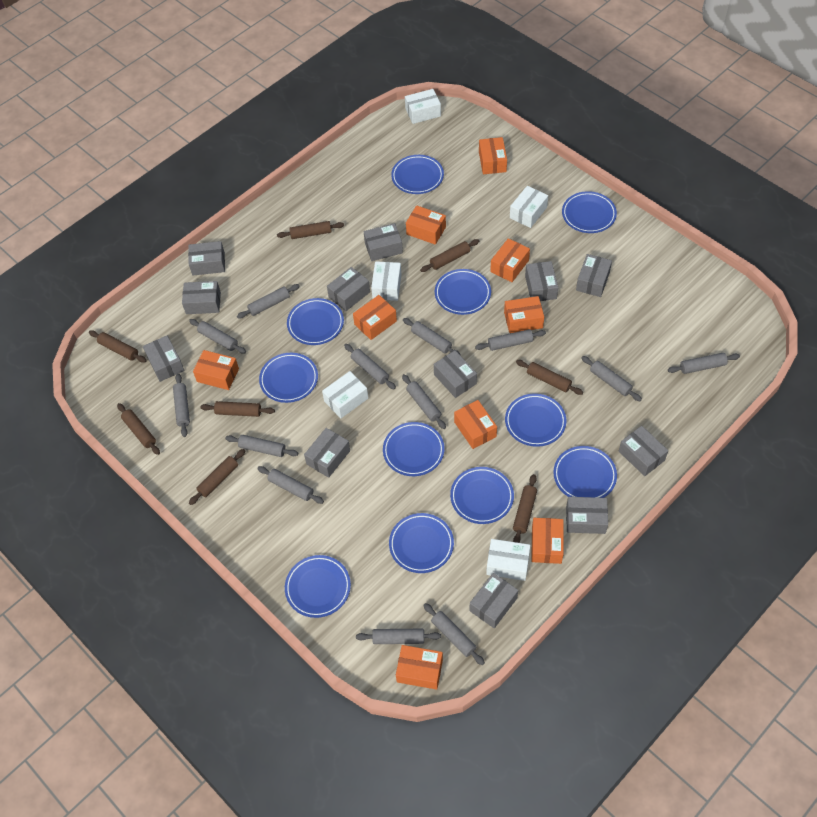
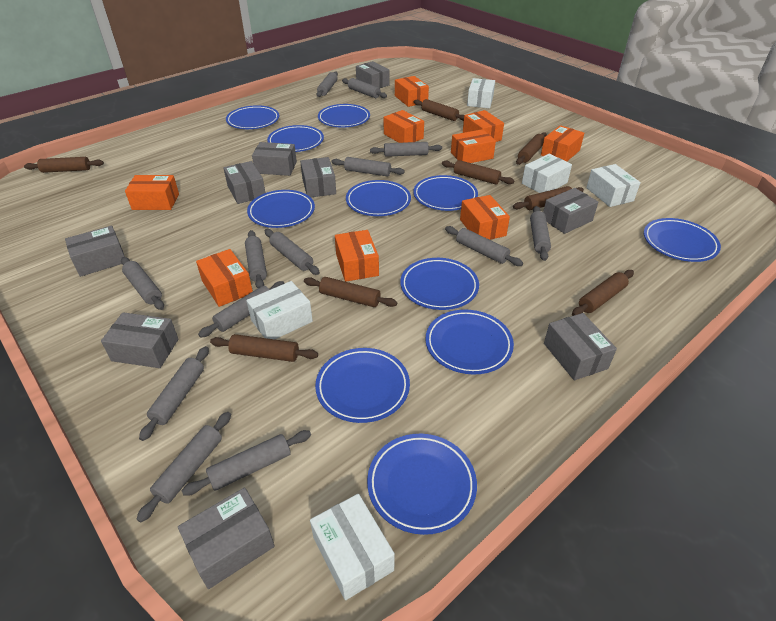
grey box: 12 -> 9

